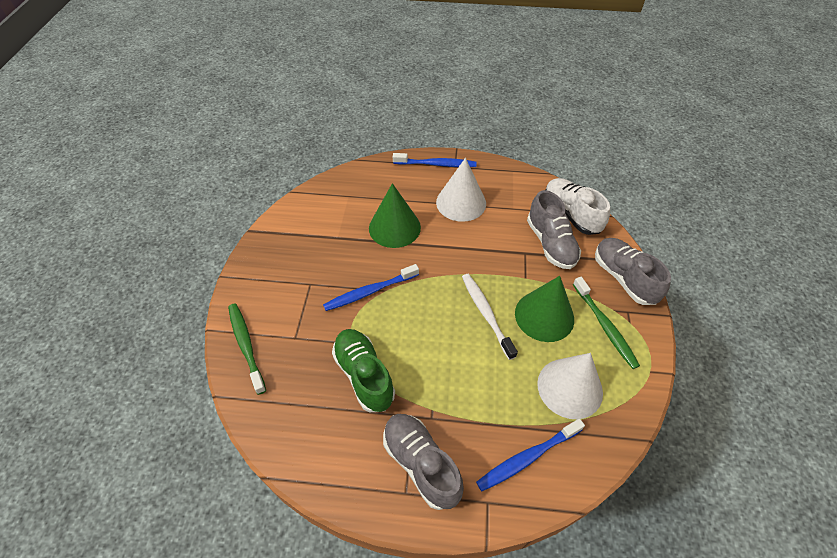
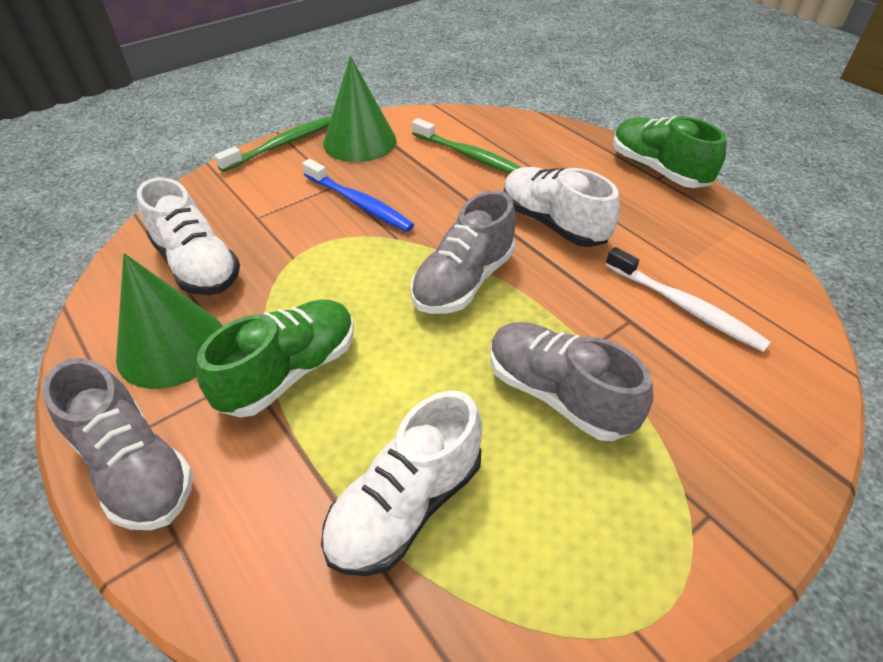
blue toothbrush: 3 -> 1
green shoe: 1 -> 2
white cone: 2 -> 0
white shoe: 1 -> 3

